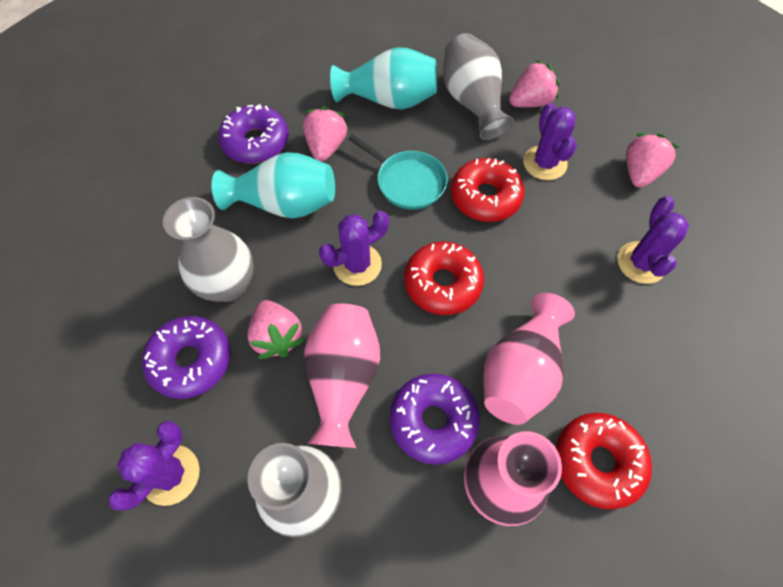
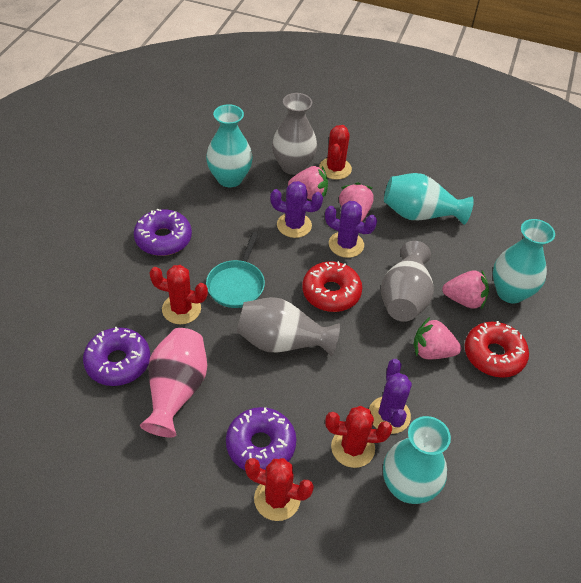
pink vase: 3 -> 1
purple cactus: 4 -> 3
red cactus: 0 -> 4
red donut: 3 -> 2
turquoise vase: 2 -> 4

